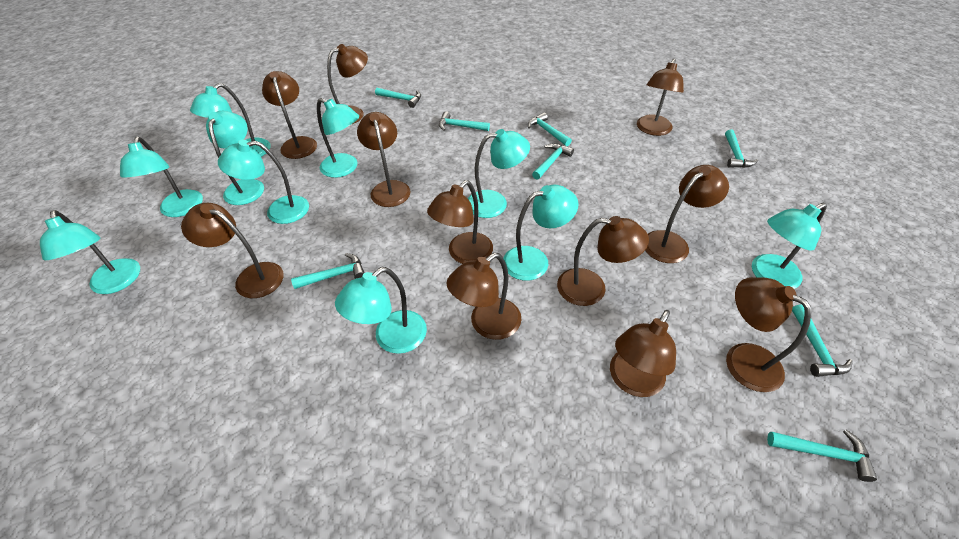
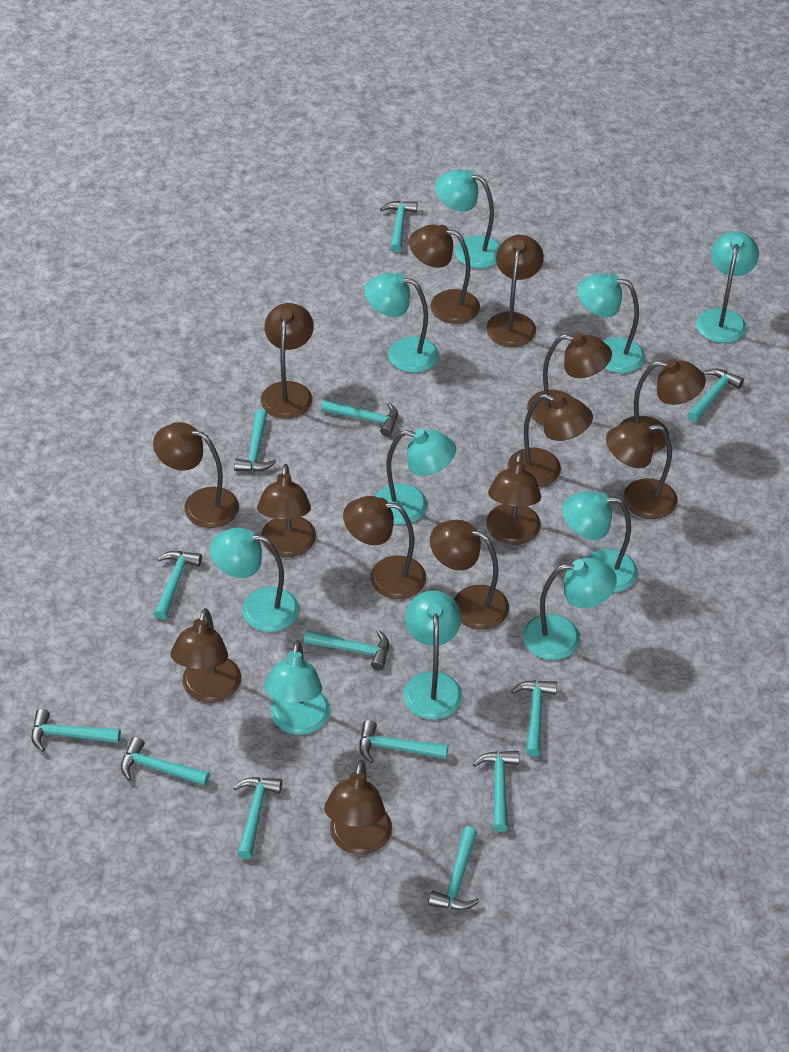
brown lamp: 11 -> 14
turquoise hammer: 8 -> 13

